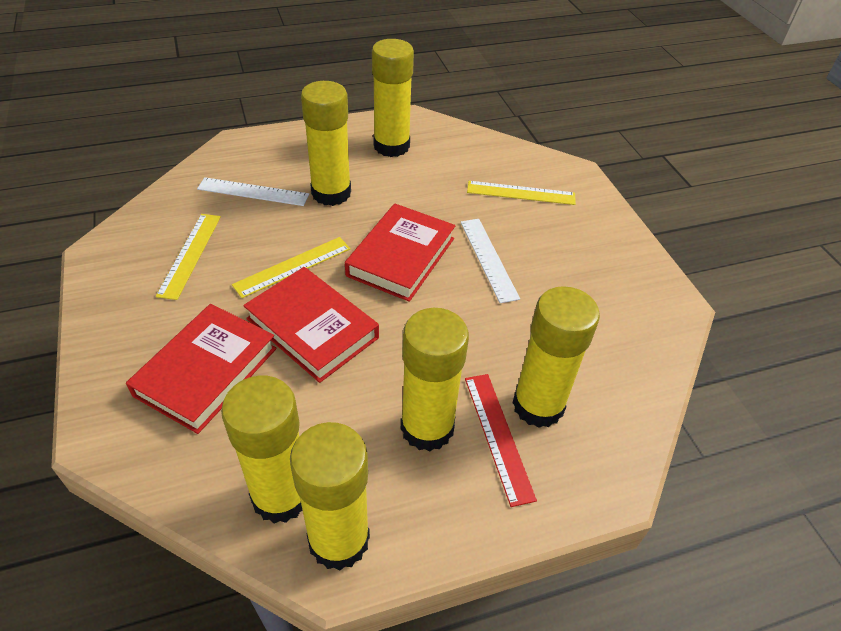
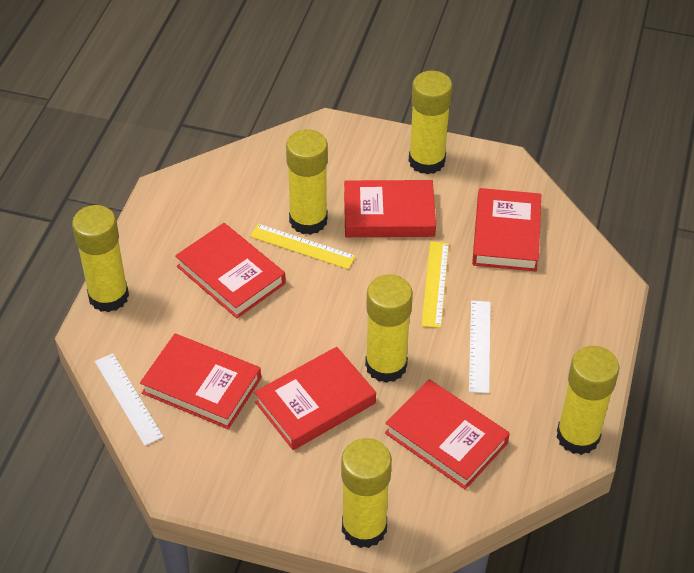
red book: 3 -> 6
red ruler: 1 -> 0
yellow ruler: 3 -> 2

